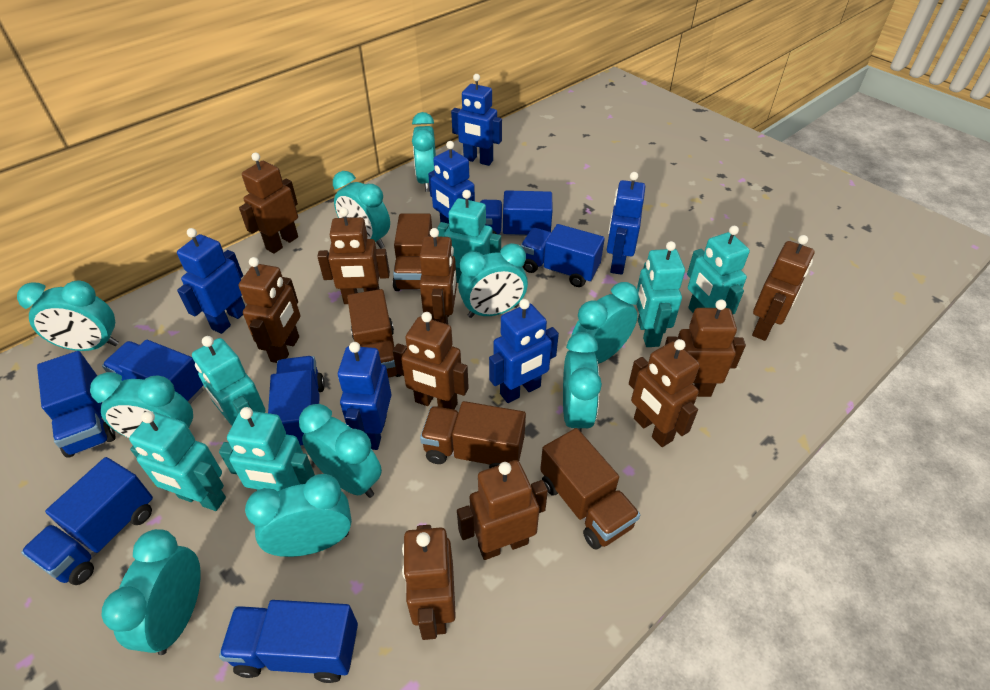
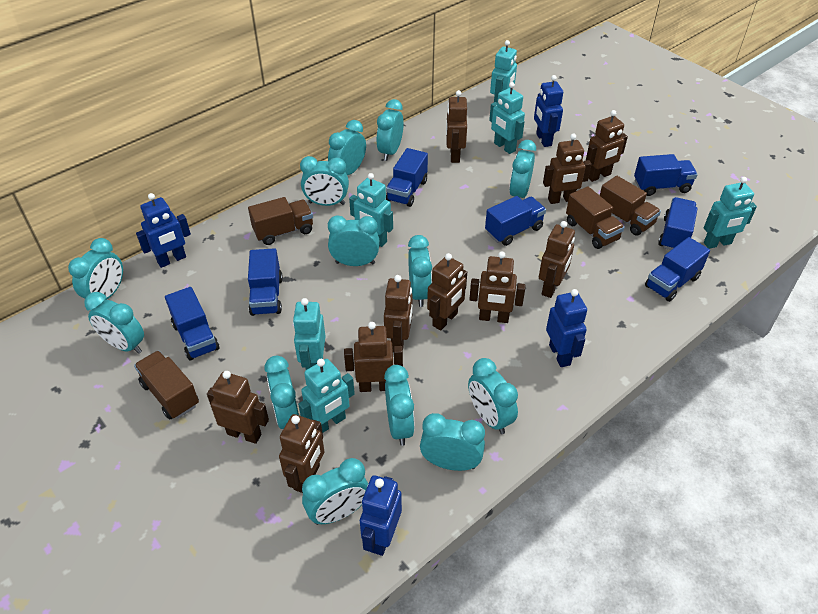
blue robot: 6 -> 4
turquoise clock: 10 -> 13

